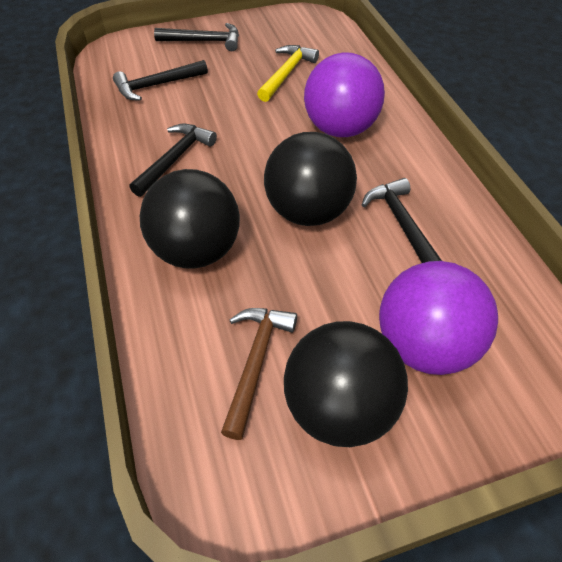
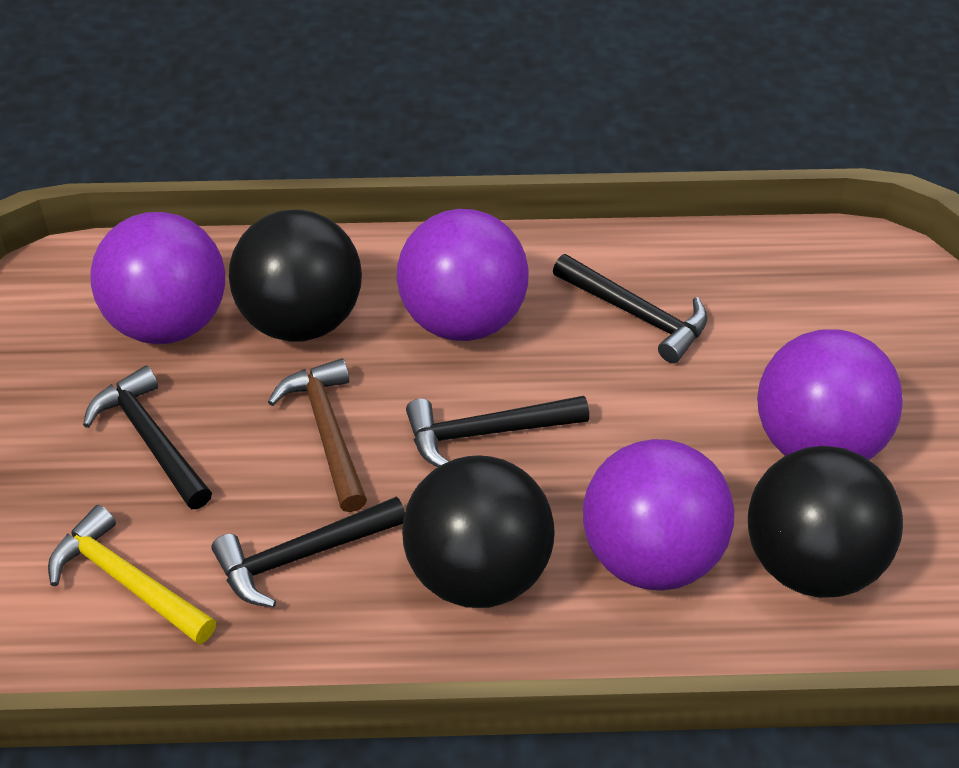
purple ball: 2 -> 4

